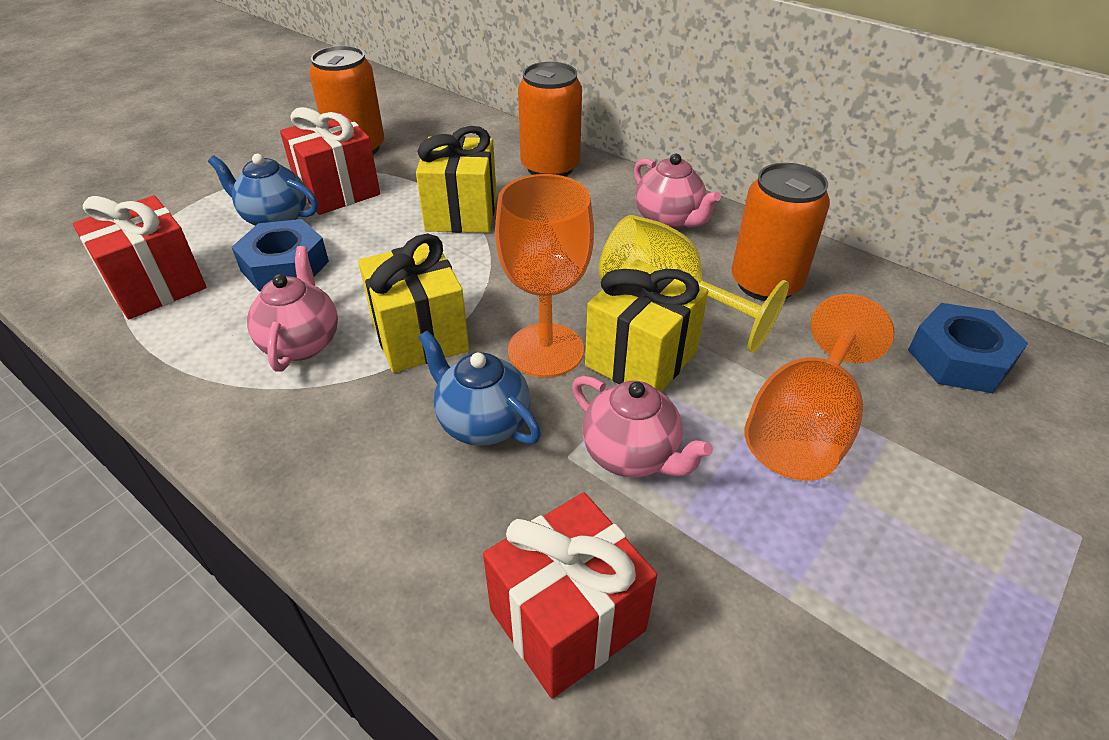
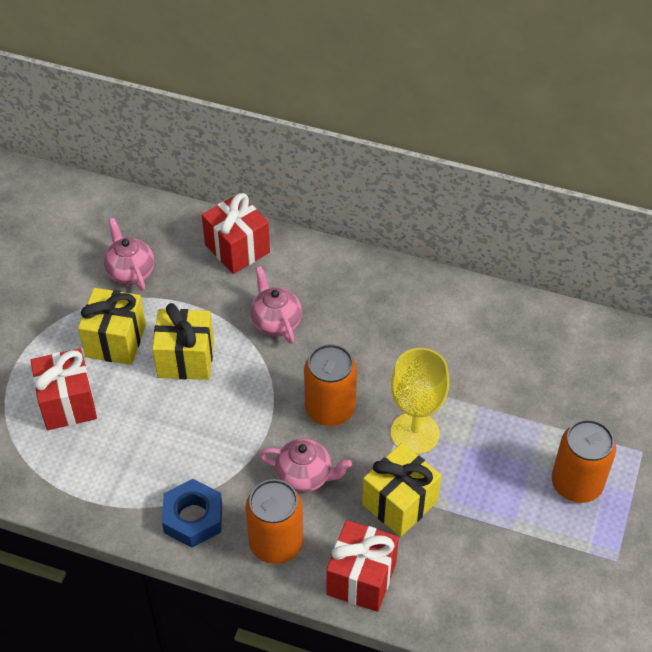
blue nut: 2 -> 1
blue teapot: 2 -> 0
orange goblet: 2 -> 0

